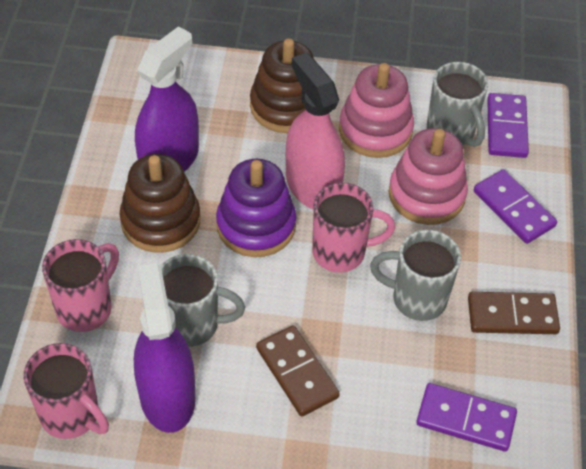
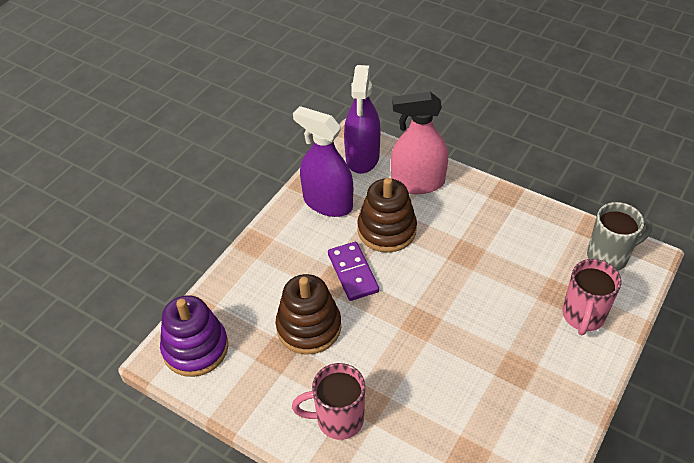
brown domino: 2 -> 0
grey mug: 3 -> 1
pink mug: 3 -> 2
pink stacking toy: 2 -> 0
purple domino: 3 -> 1

